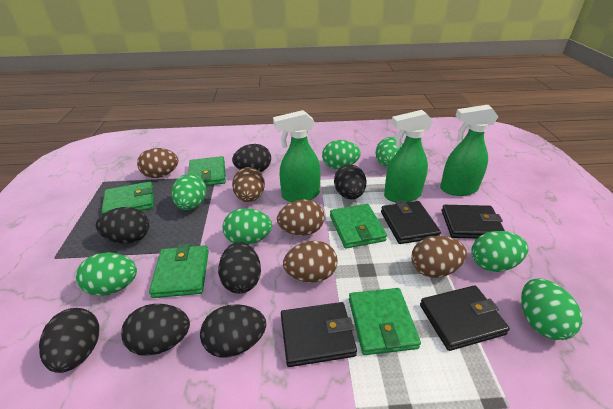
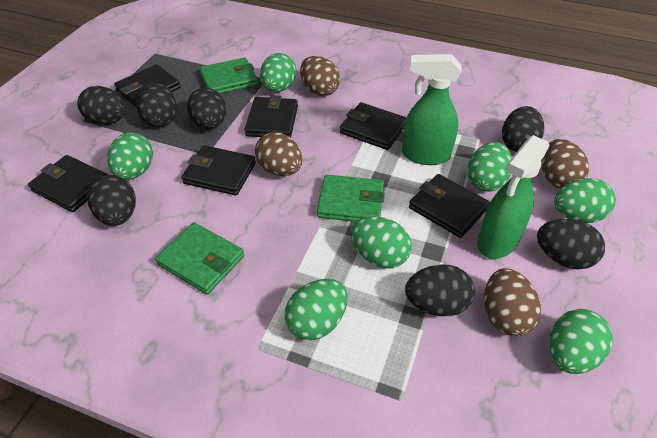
black wallet: 4 -> 6
brown egg: 5 -> 4
green spray bottle: 3 -> 2
green wallet: 5 -> 3

